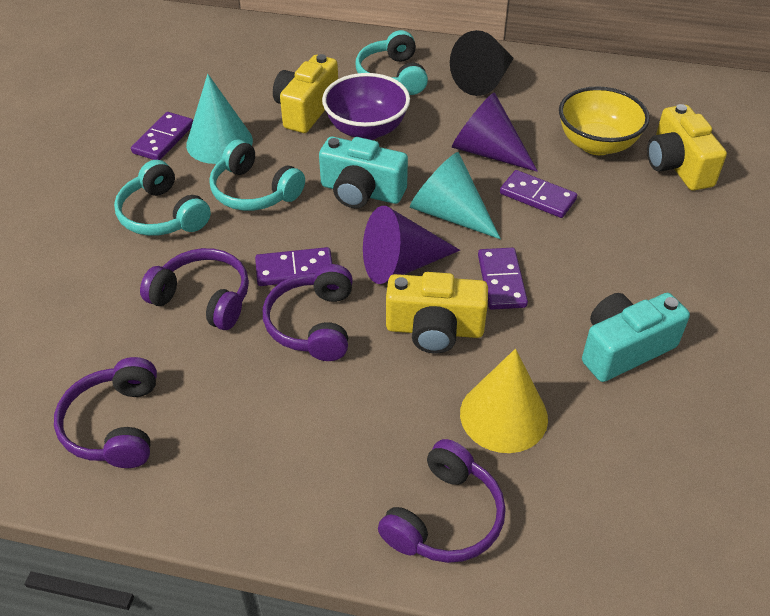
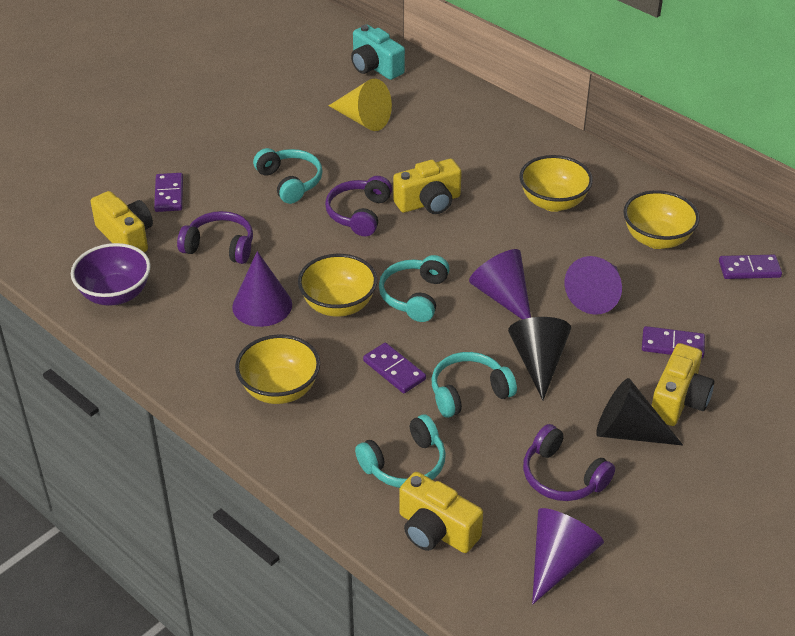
black cone: 1 -> 2
purple cone: 2 -> 4
purple headphones: 4 -> 3
turquoise camera: 2 -> 1
turquoise cone: 2 -> 0
turquoise headphones: 3 -> 4
yellow bowl: 1 -> 4
yellow camera: 3 -> 4

